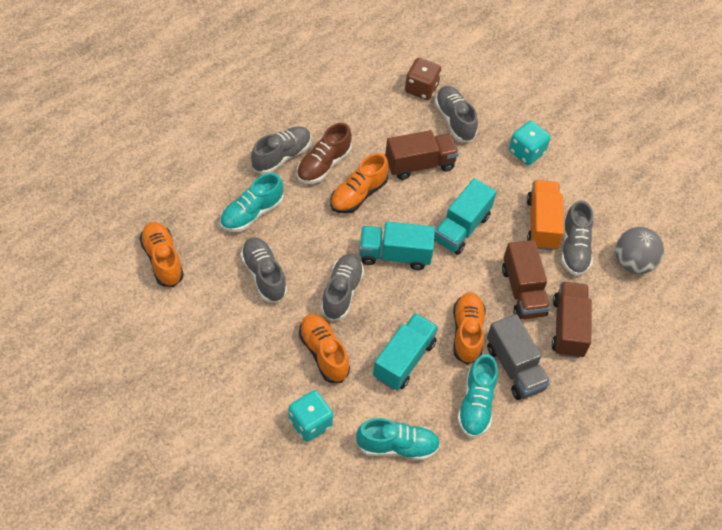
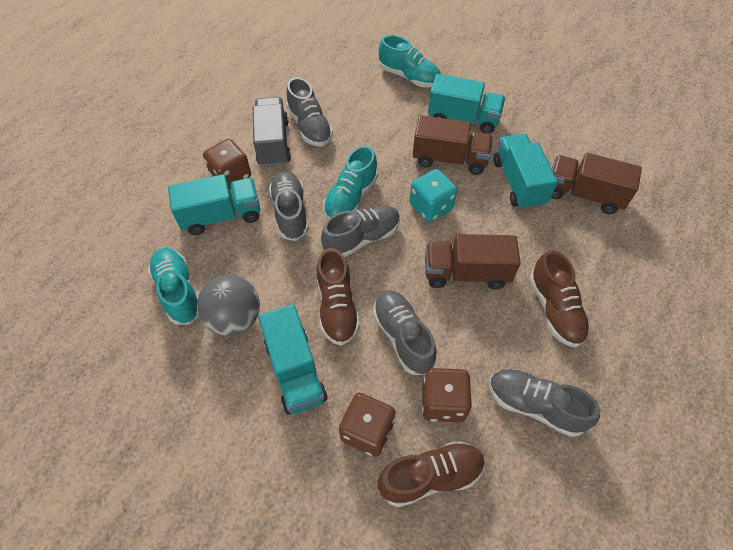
brown dice: 1 -> 3
brown shoe: 1 -> 3
orange shoe: 4 -> 0
orange truck: 1 -> 0
turquoise dice: 2 -> 1
turquoise truck: 3 -> 4

